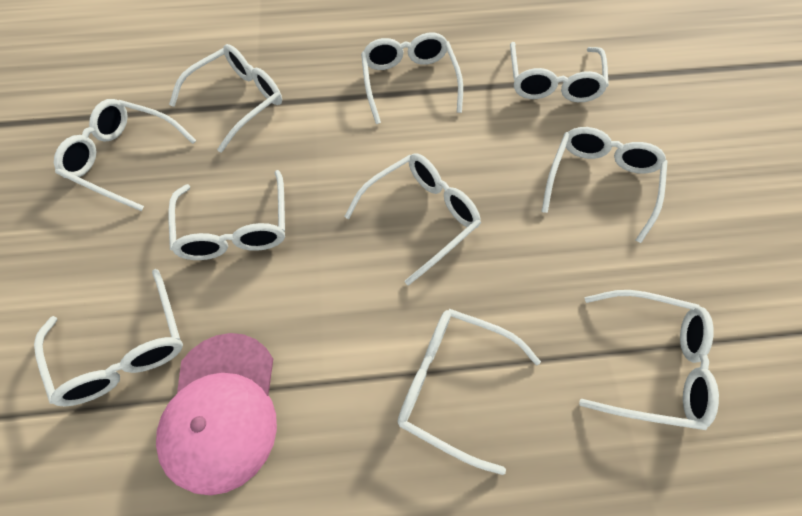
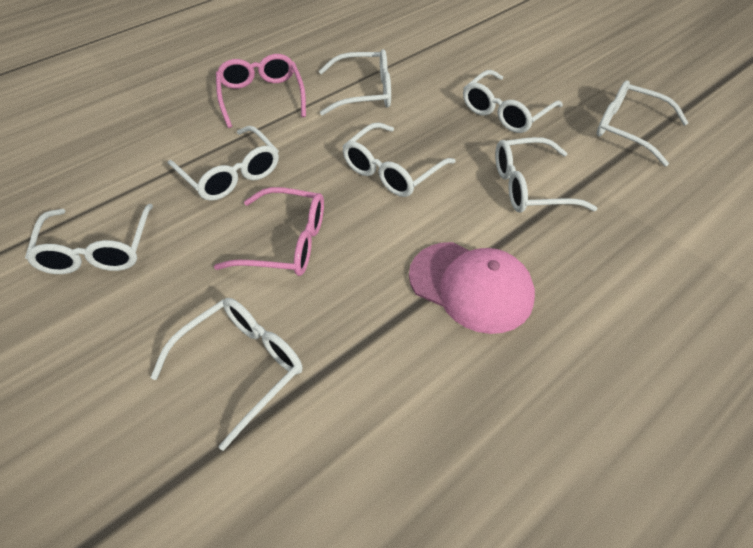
pink glasses: 0 -> 2
white glasses: 10 -> 8

